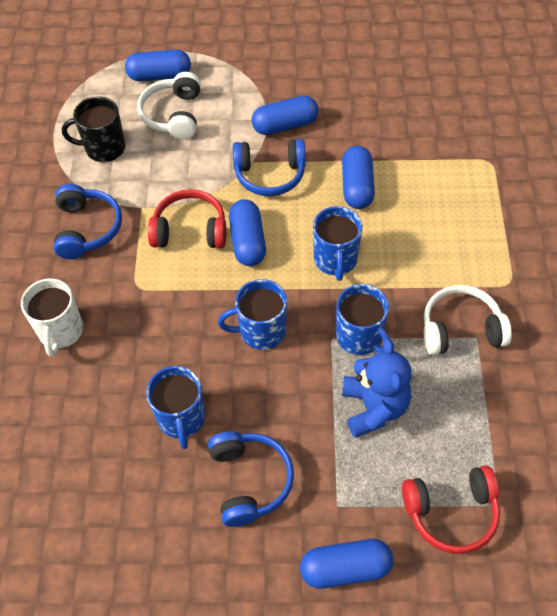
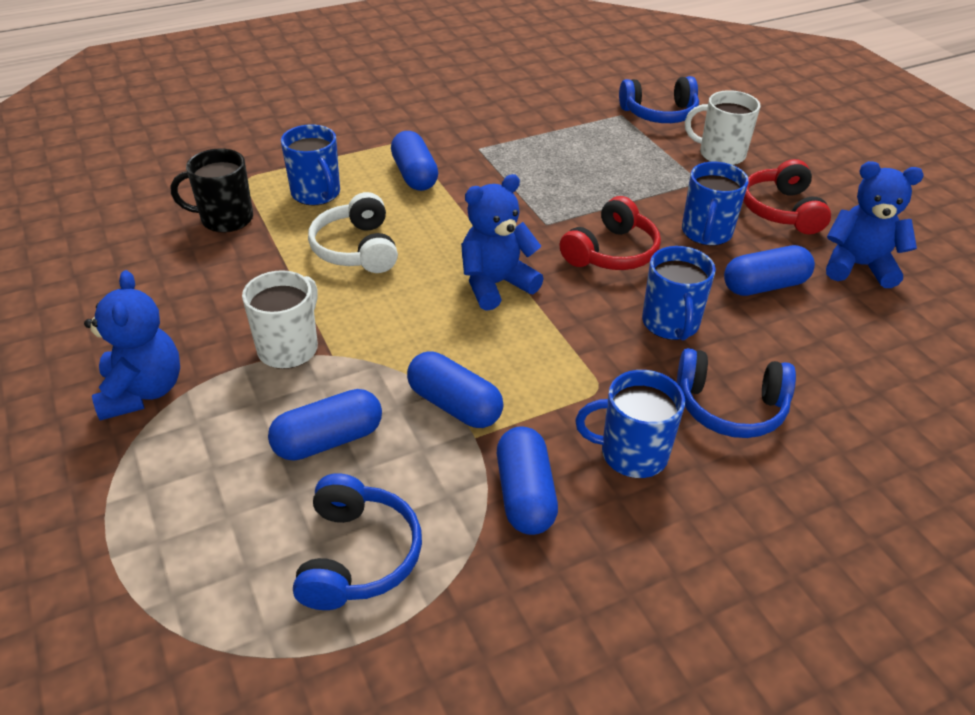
blue teddy bear: 1 -> 3
white headphones: 2 -> 1
white mug: 1 -> 2

